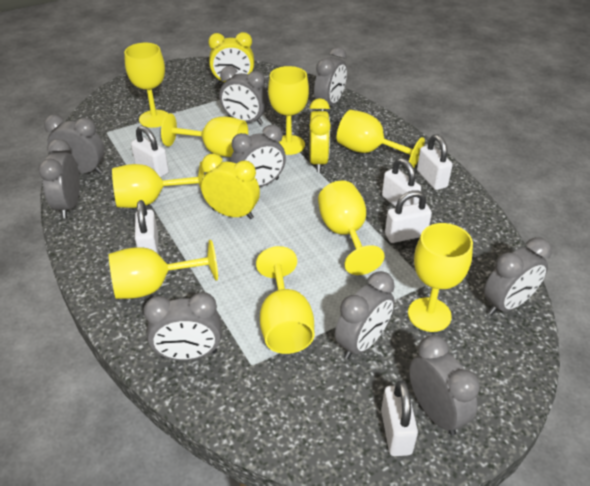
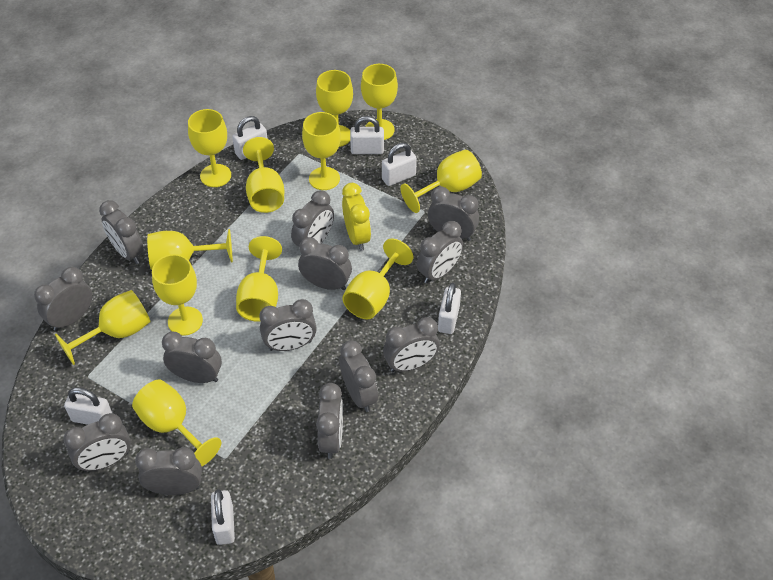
grey clock: 9 -> 13
yellow clock: 3 -> 1
yellow goblet: 9 -> 12

